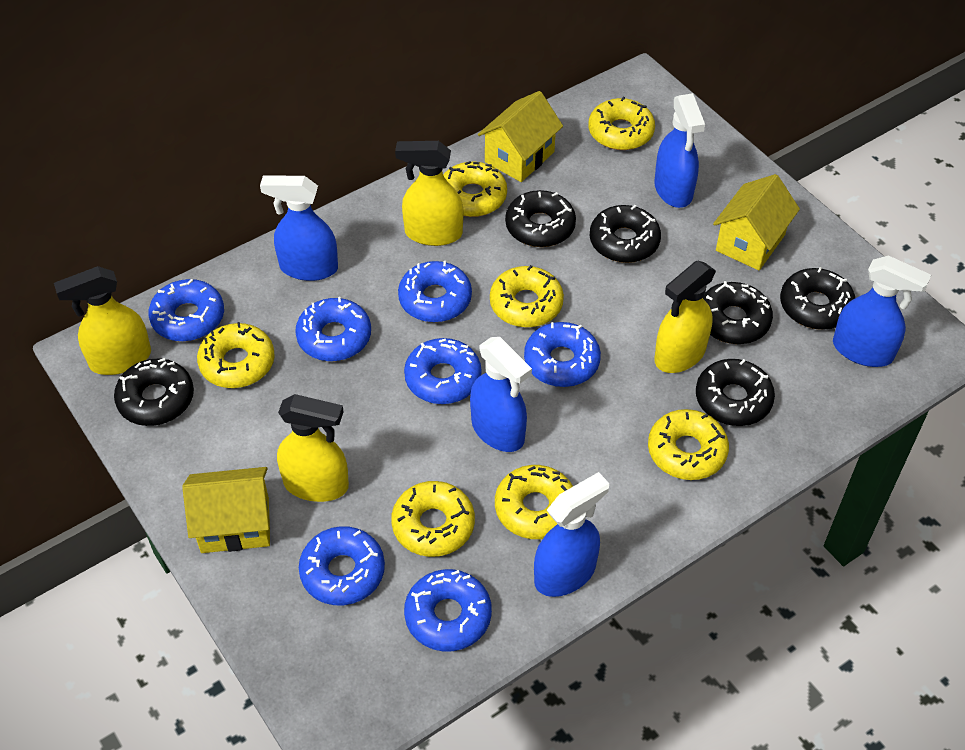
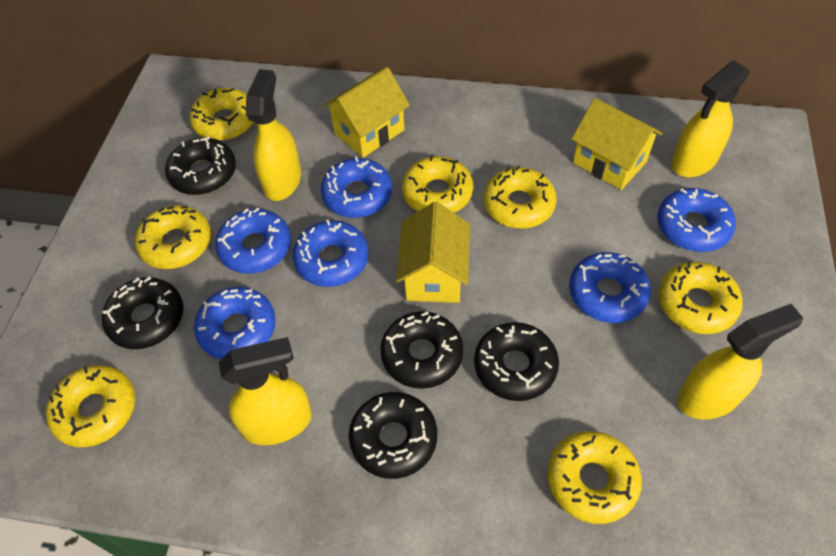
black donut: 6 -> 5
blue donut: 7 -> 6
blue spray bottle: 5 -> 0

